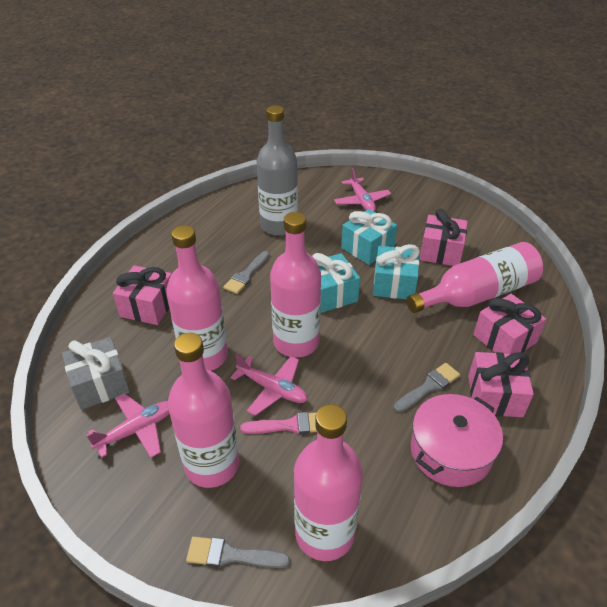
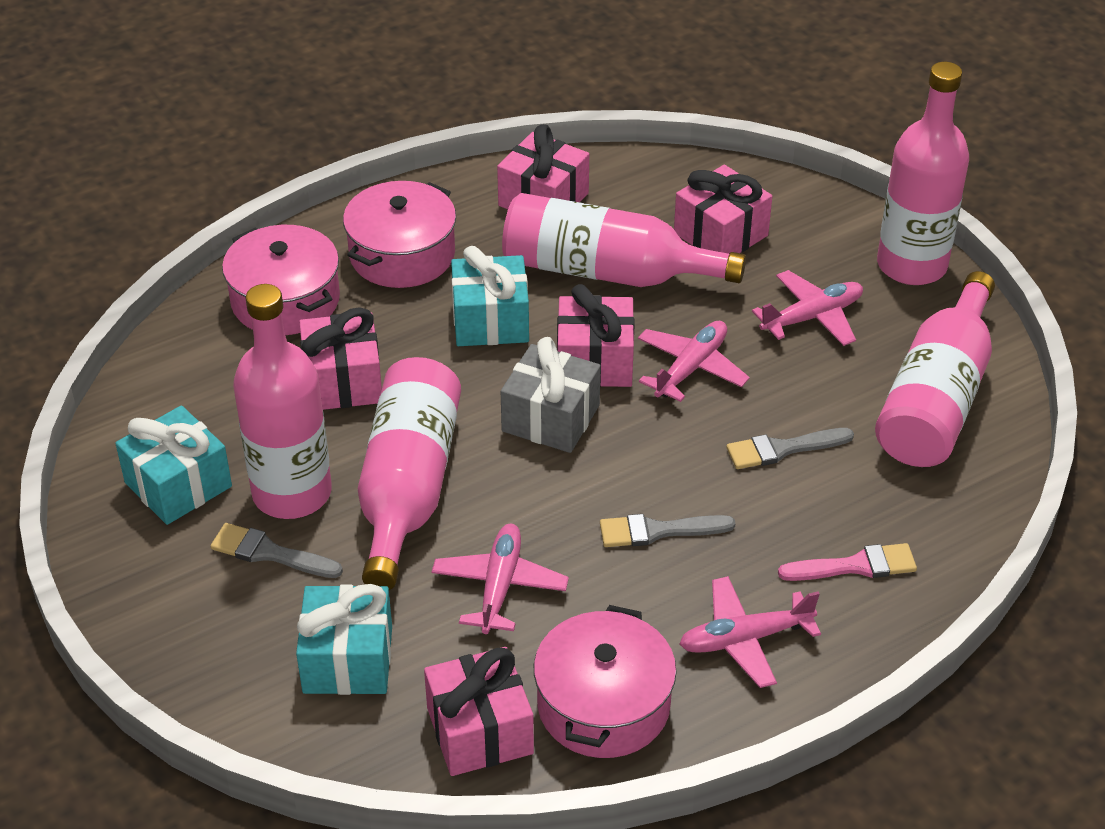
grey bottle: 1 -> 0
pink gift: 4 -> 5
pink plane: 3 -> 4
pink pot: 1 -> 3

